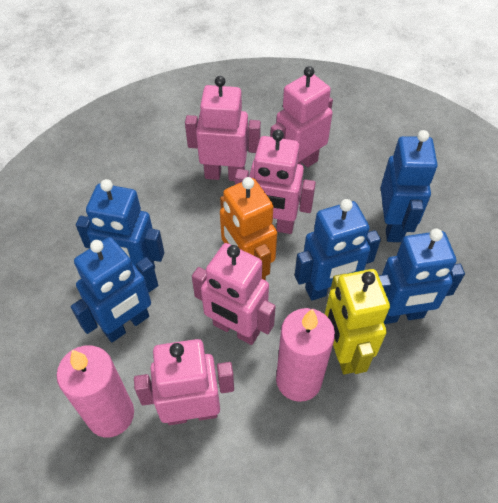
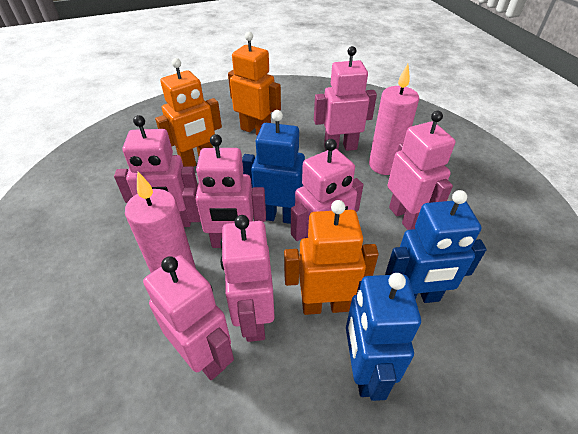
blue robot: 5 -> 3
orange robot: 1 -> 3
pink robot: 5 -> 7
yellow robot: 1 -> 0

